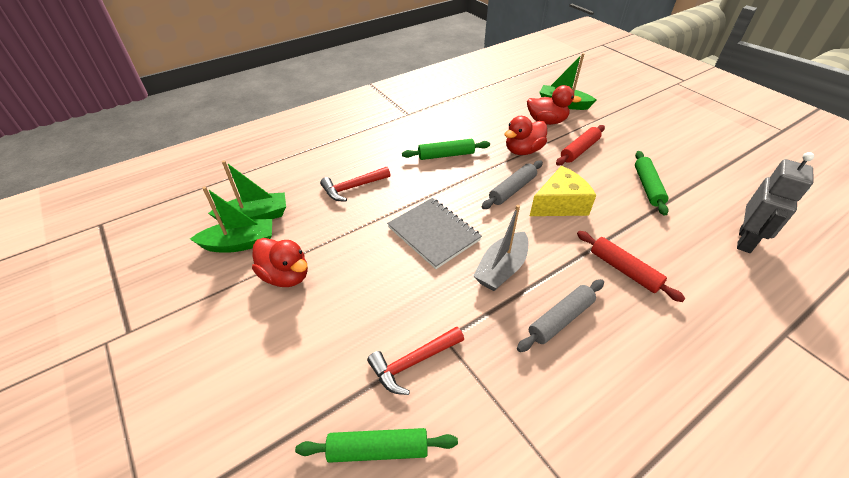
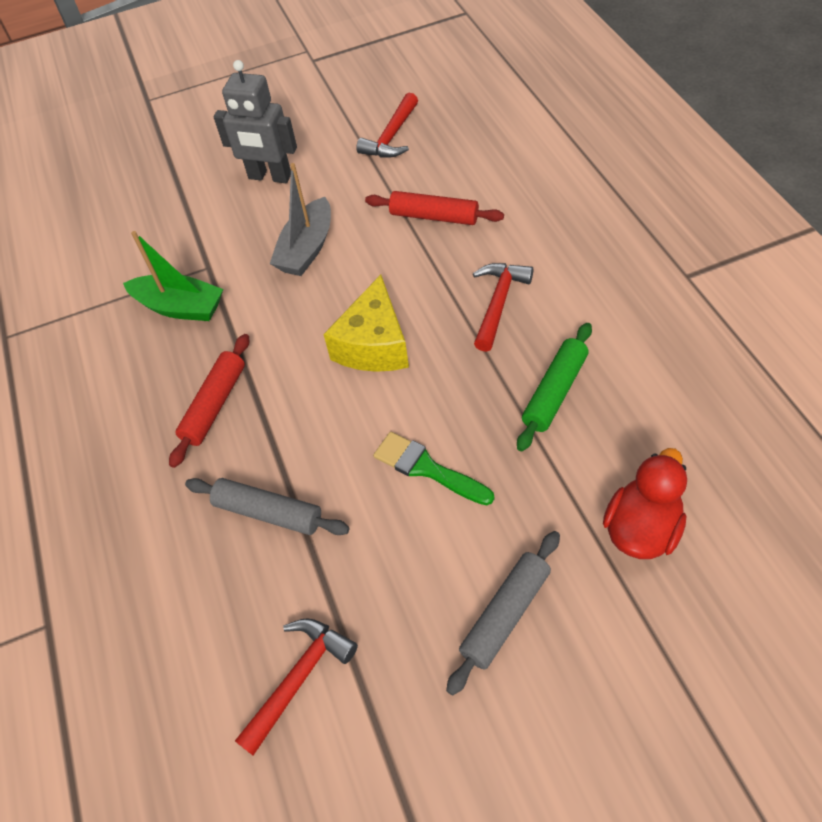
green boat: 3 -> 1
green brush: 0 -> 1
green rolling pin: 3 -> 1
grey notebook: 1 -> 0
red duck: 3 -> 1
red hammer: 2 -> 3

